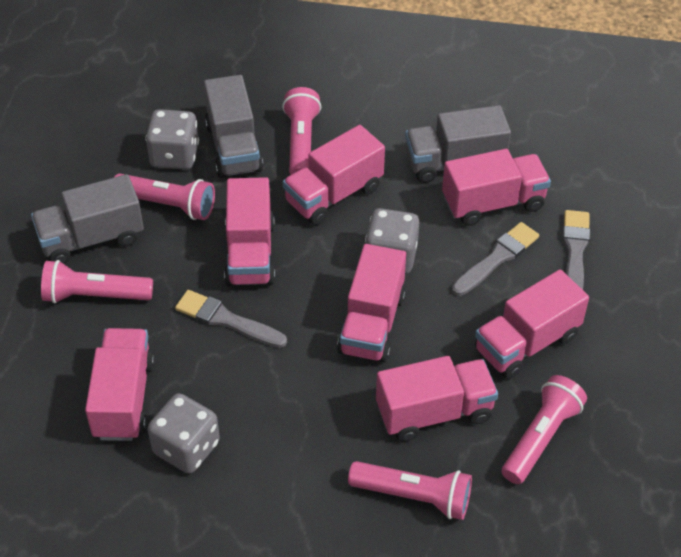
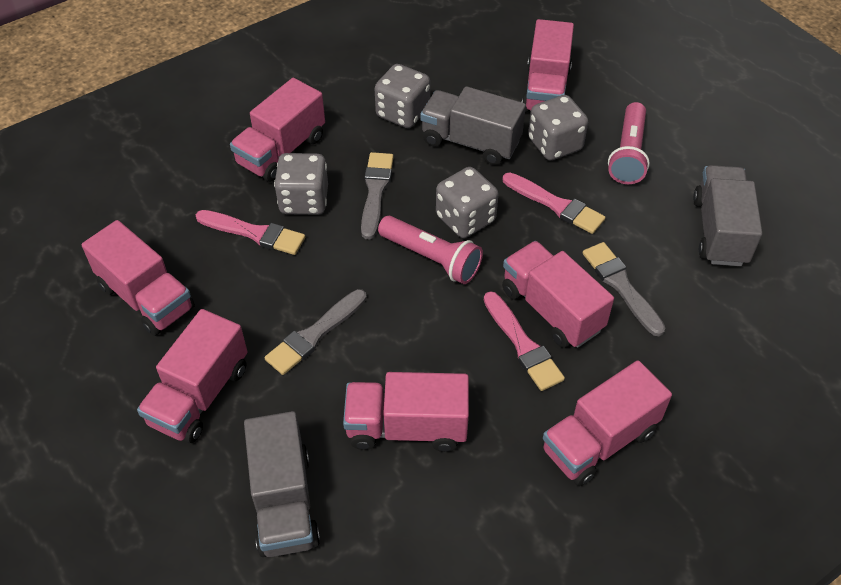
grey dice: 3 -> 4
pink brush: 0 -> 3
pink flashlight: 5 -> 2

